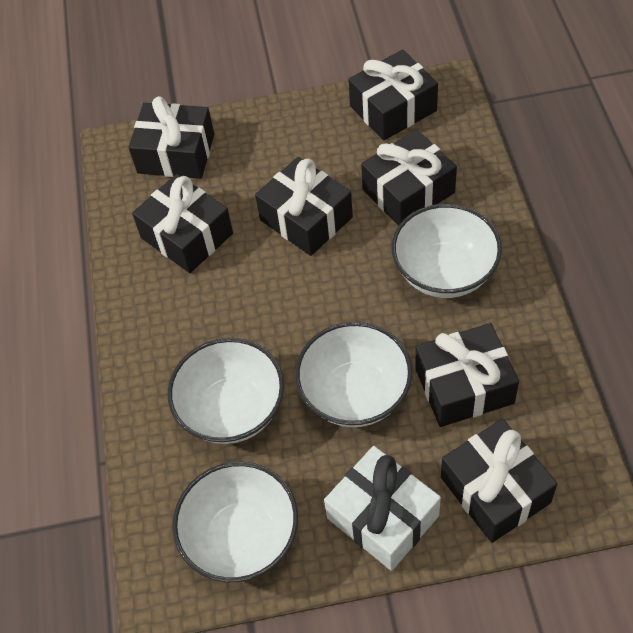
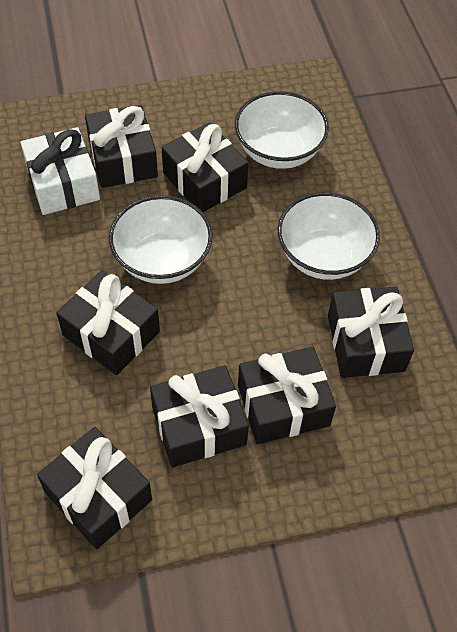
white bowl: 4 -> 3

